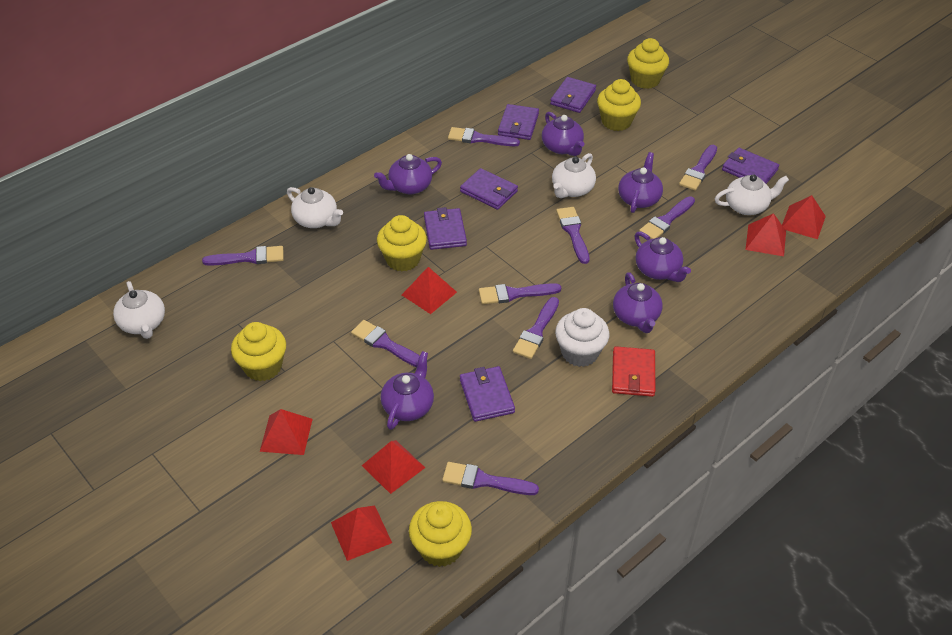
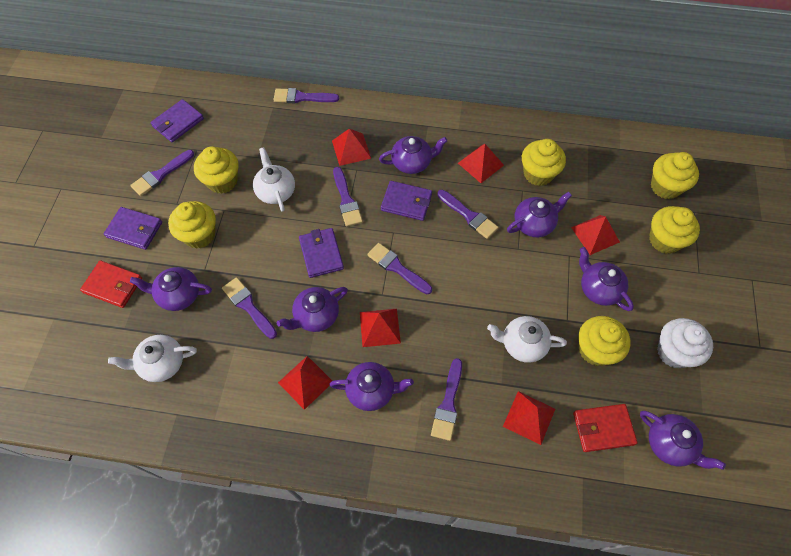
purple brush: 9 -> 7
purple teapot: 6 -> 7
purple wallet: 6 -> 4
red wallet: 1 -> 2
white teapot: 4 -> 3
yellow cupcake: 5 -> 6

